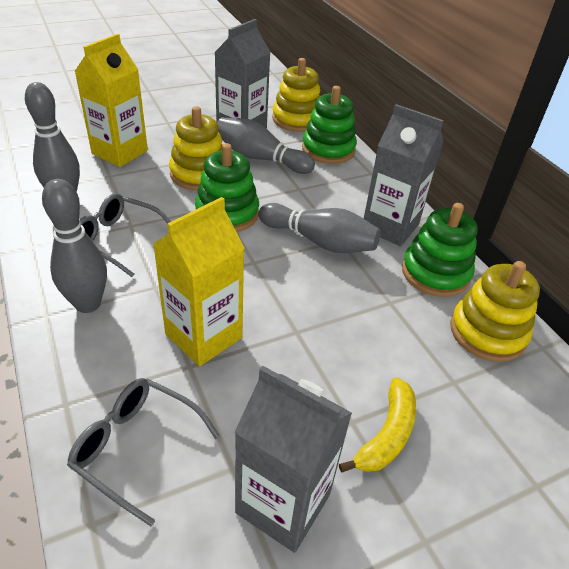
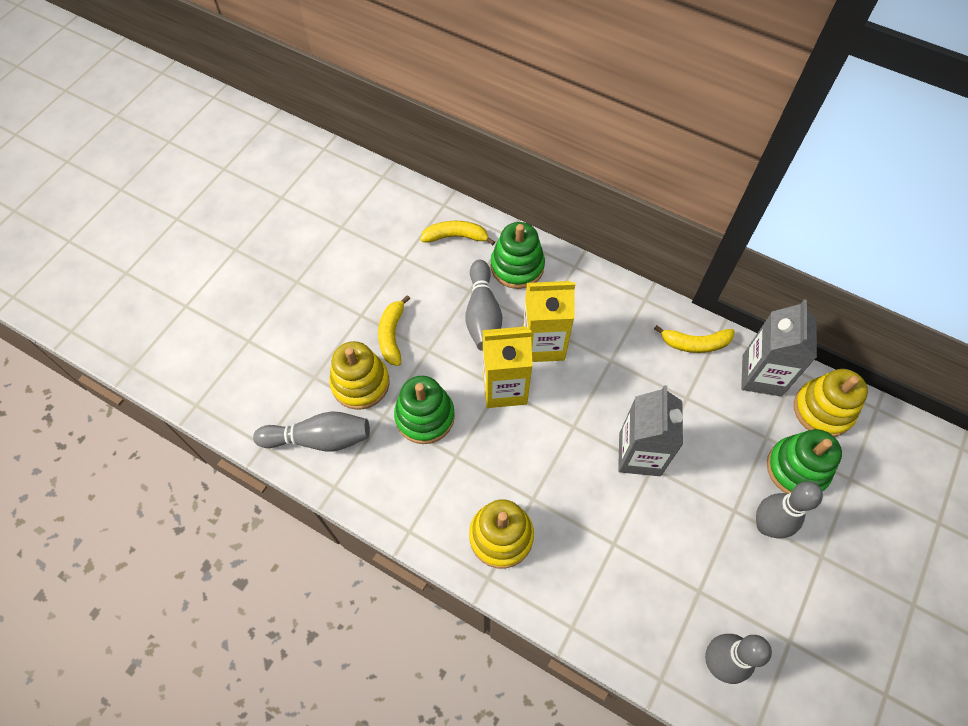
grey carton: 3 -> 2
grey glasses: 2 -> 0
yellow banana: 1 -> 3

